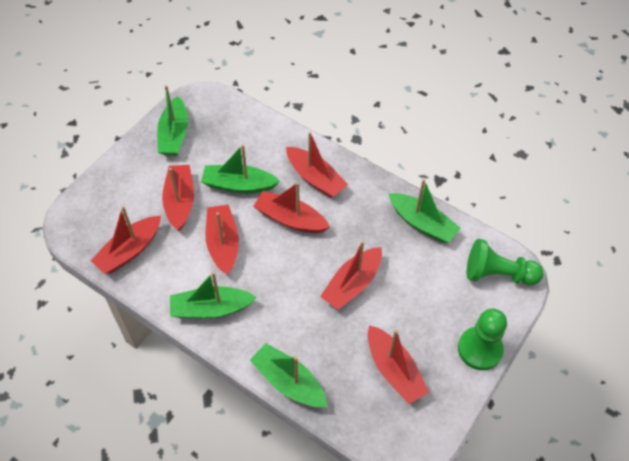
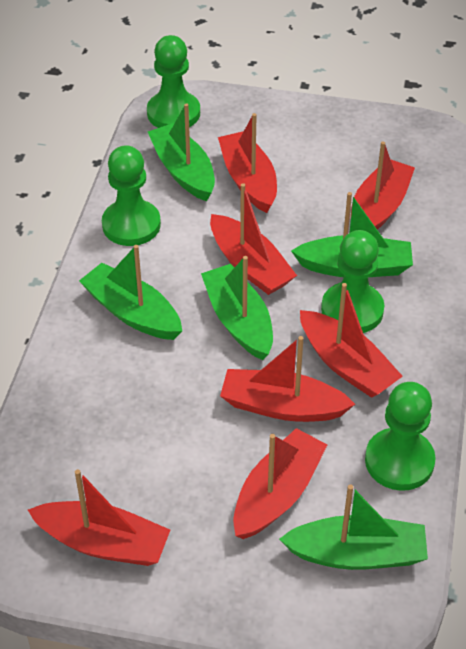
green pawn: 2 -> 4

